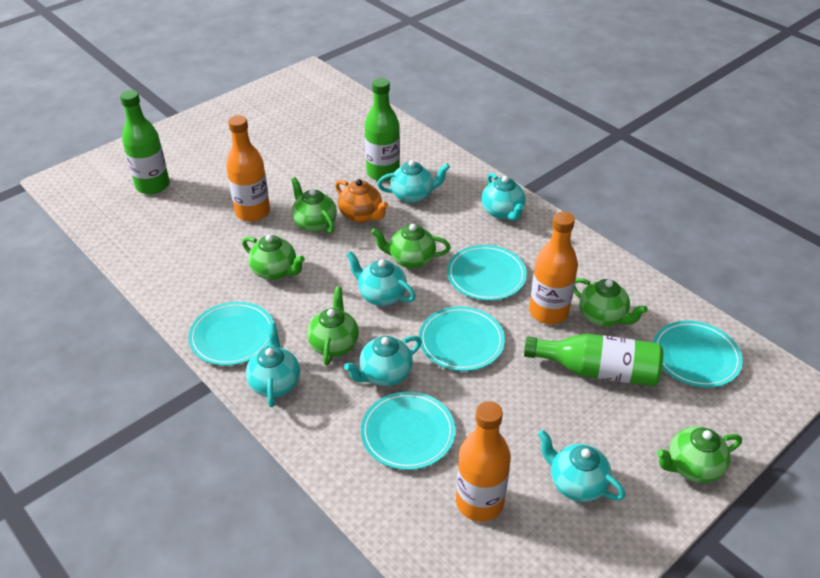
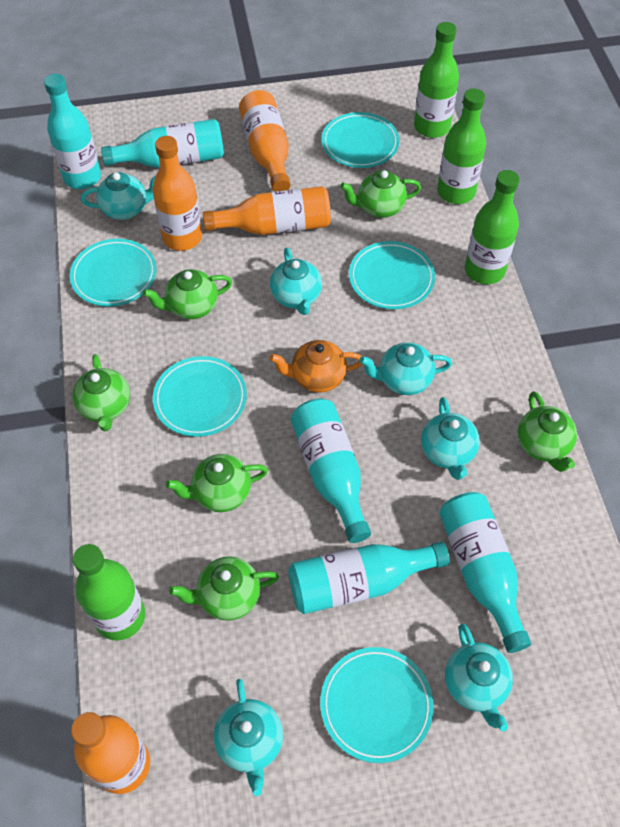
green bottle: 3 -> 4
orange bottle: 3 -> 4
turquoise bottle: 0 -> 5

